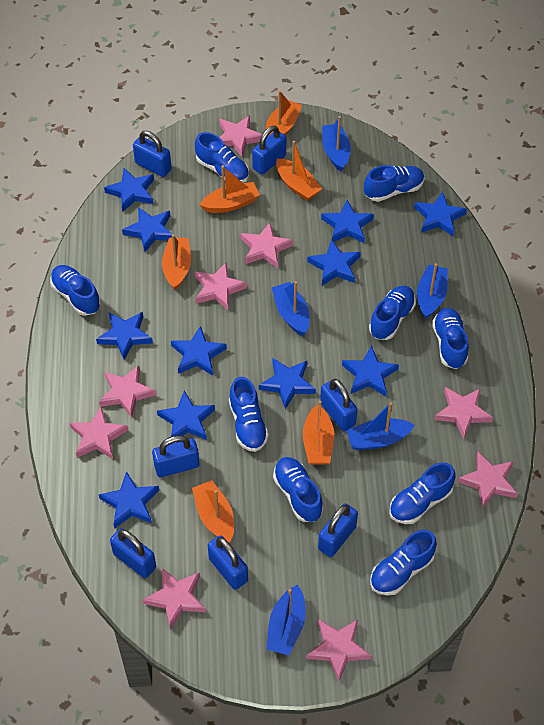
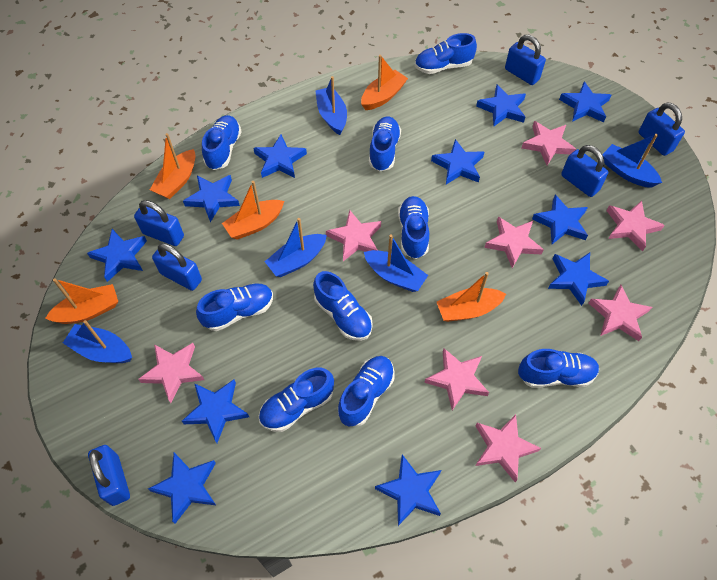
blue padlock: 7 -> 6
orange boat: 6 -> 5
pink star: 9 -> 8

